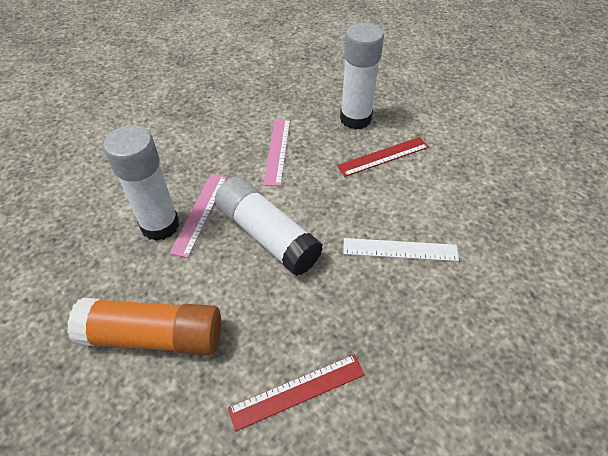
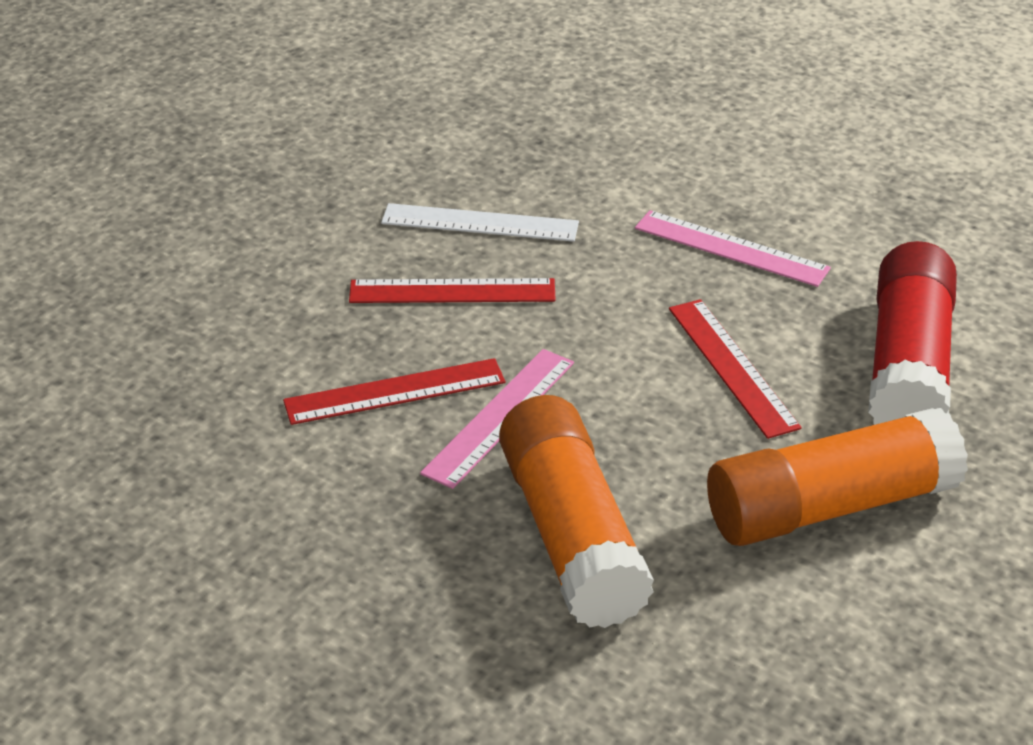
orange glue stick: 1 -> 2
red glue stick: 0 -> 1
red ruler: 2 -> 3
white glue stick: 3 -> 0

